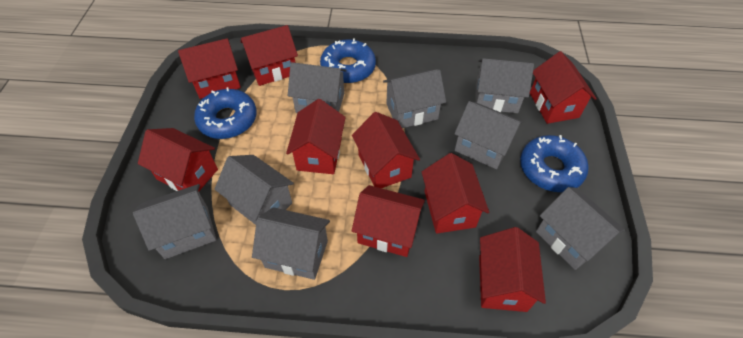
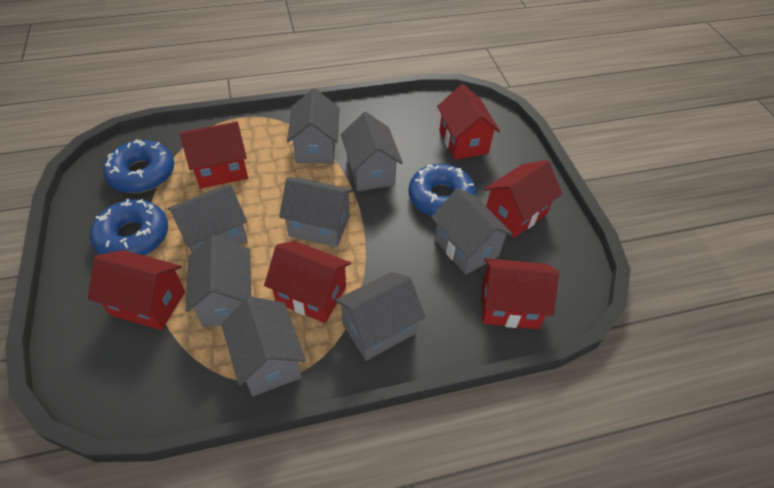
red house: 9 -> 6

